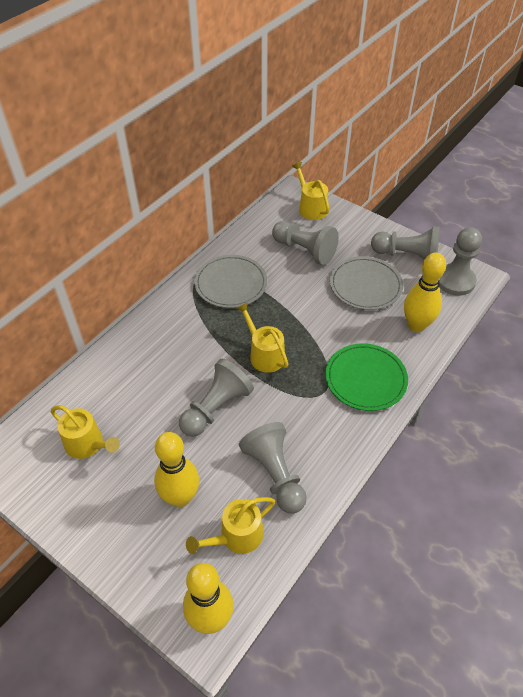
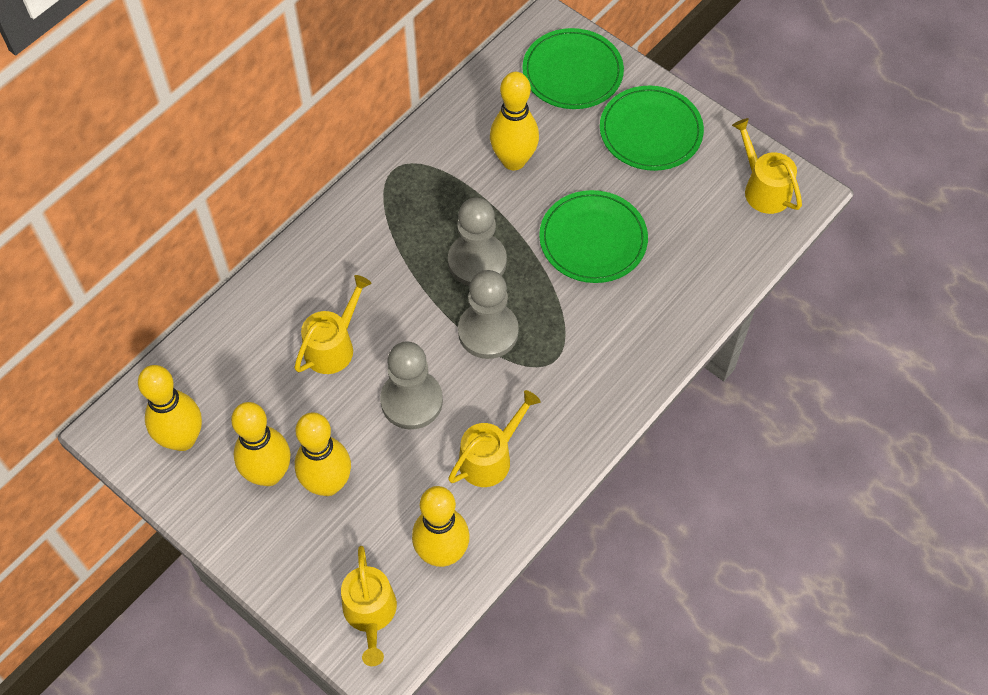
green plate: 1 -> 3
grey pawn: 5 -> 3
grey plate: 2 -> 0
yellow bowling pin: 3 -> 5

